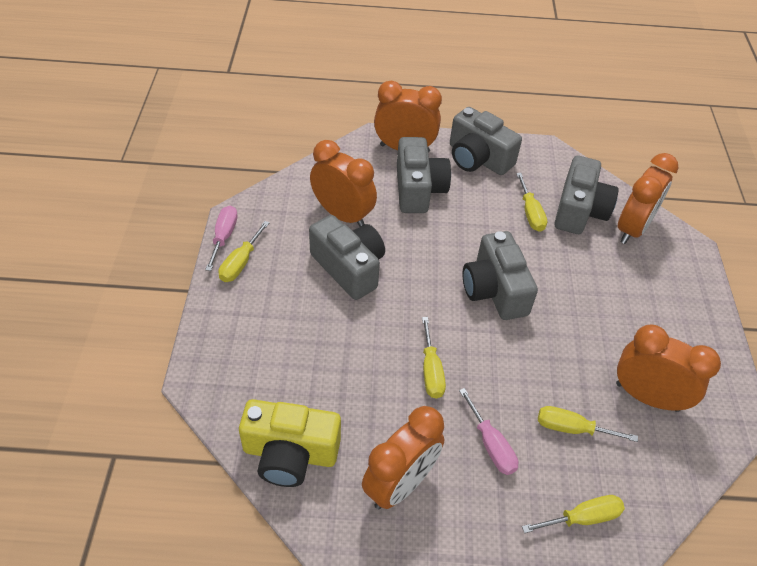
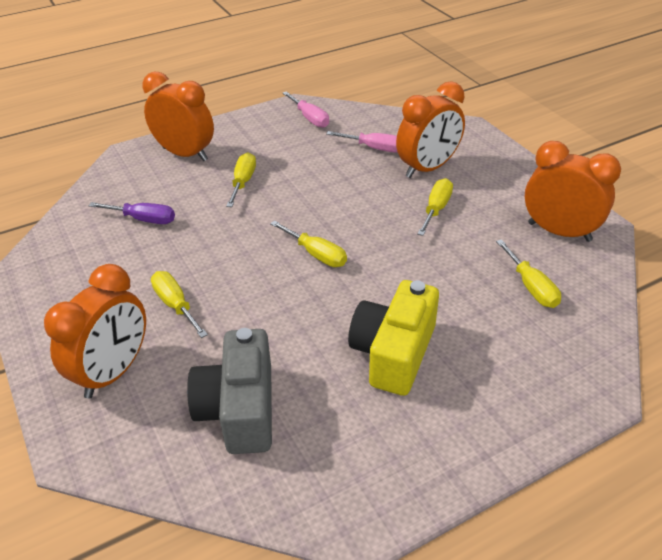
grey camera: 5 -> 1
orange clock: 5 -> 4
purple screwdriver: 0 -> 1

